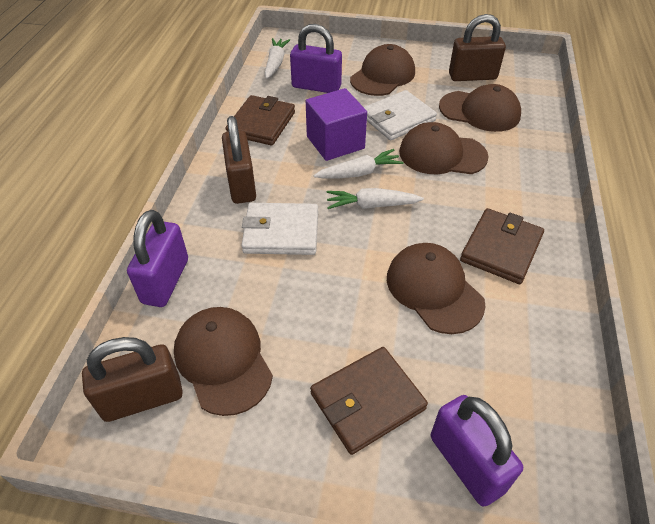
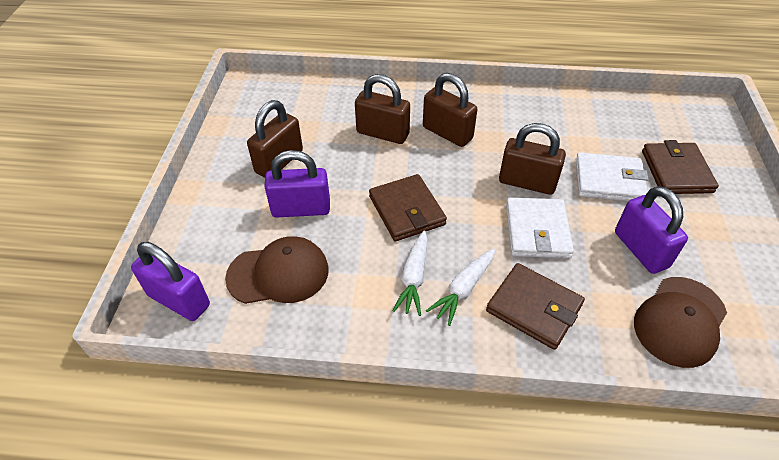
brown cap: 5 -> 2
brown padlock: 3 -> 4
purple cube: 1 -> 0
white carrot: 3 -> 2

